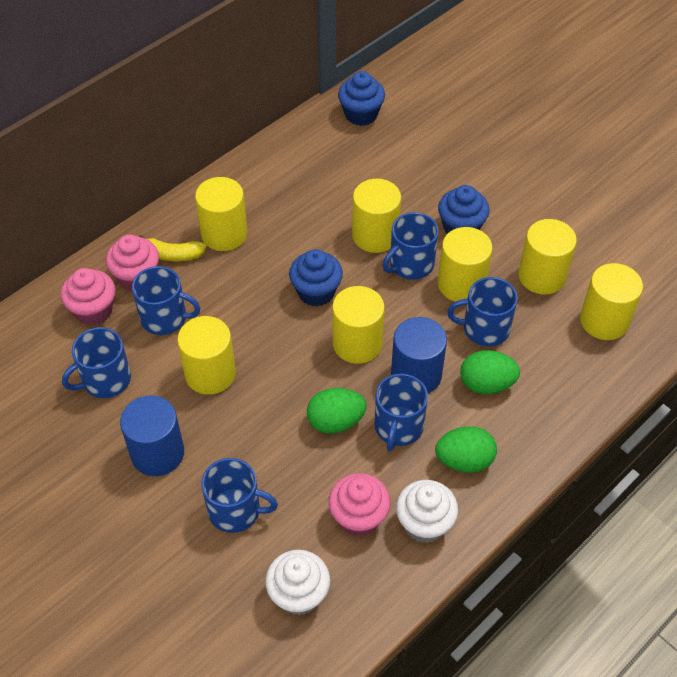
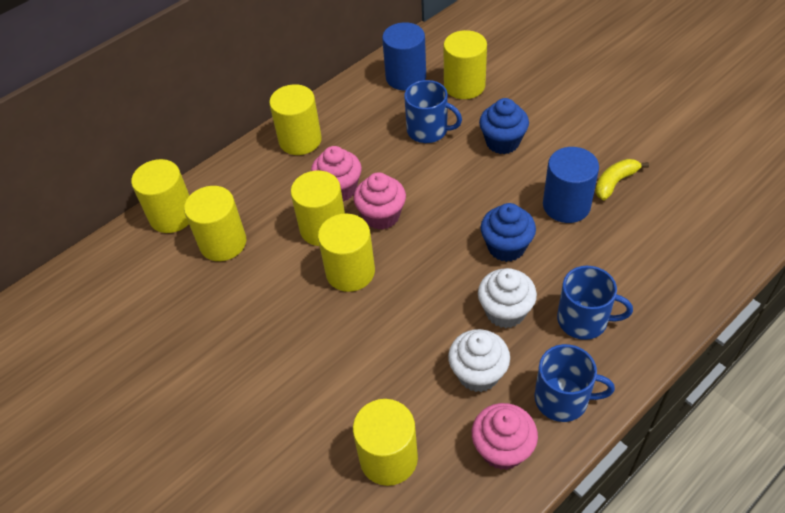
blue cupcake: 3 -> 2
blue mug: 6 -> 3
green egg: 3 -> 0

